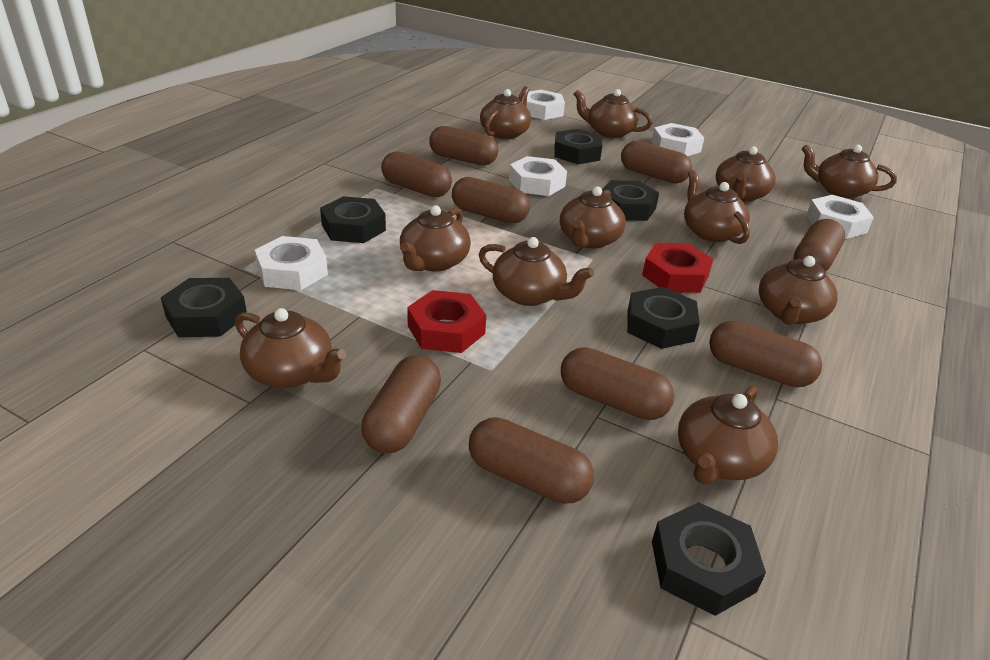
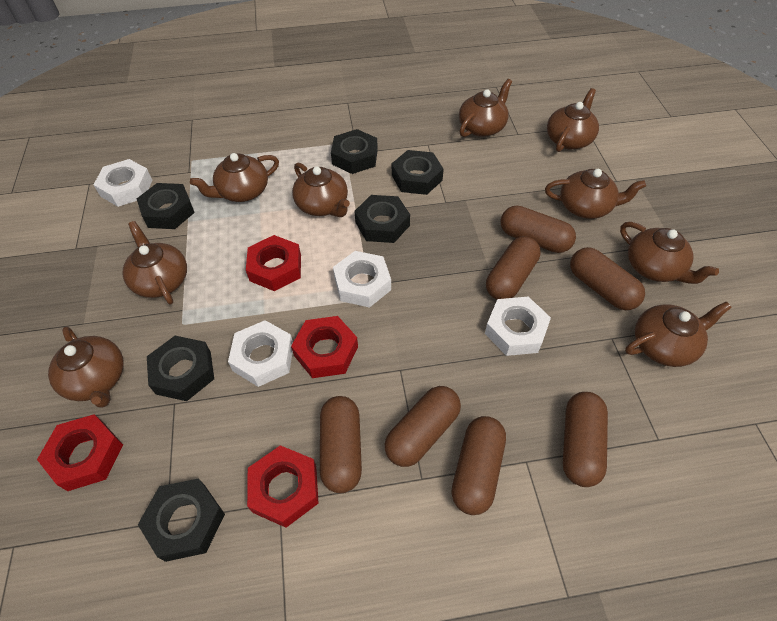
brown capsule: 9 -> 7
brown teapot: 11 -> 9
red nut: 2 -> 4
white nut: 5 -> 4

